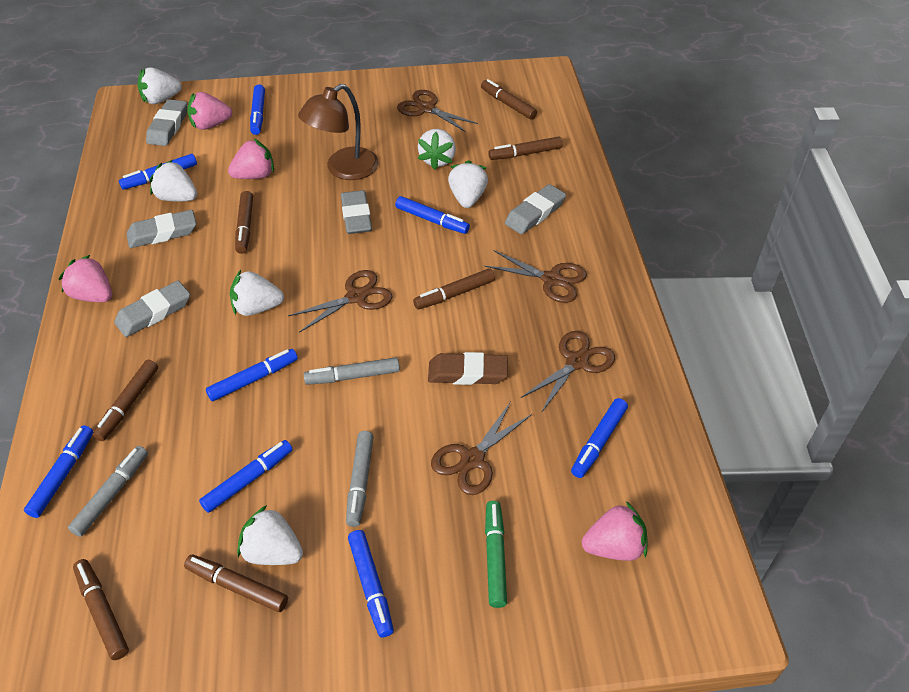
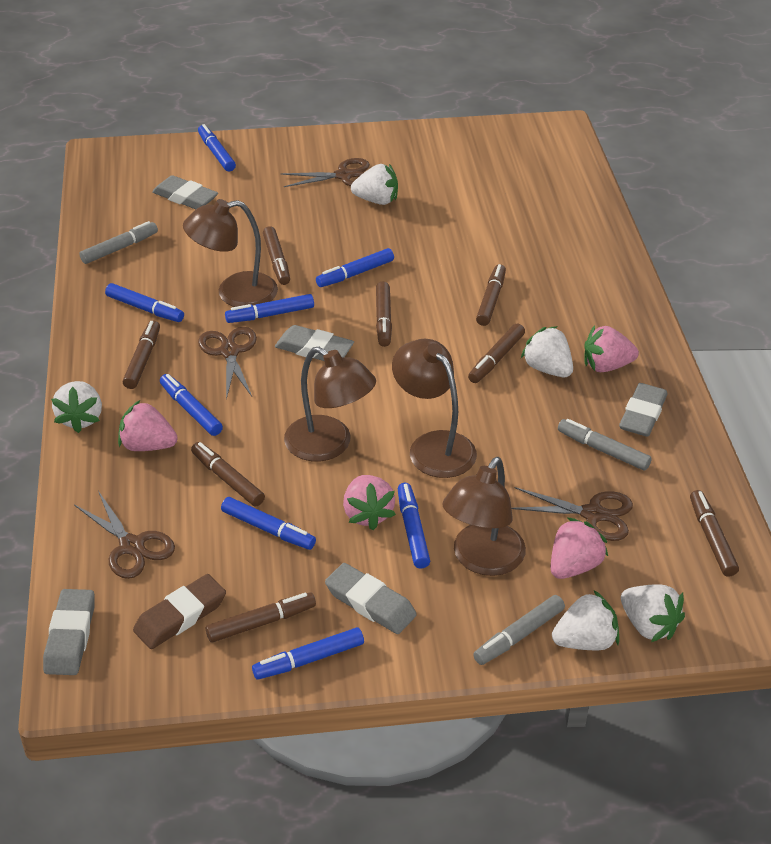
brown lamp: 1 -> 4
brown marker: 7 -> 8
brown scissors: 5 -> 4
green marker: 1 -> 0
white strawberry: 6 -> 5

